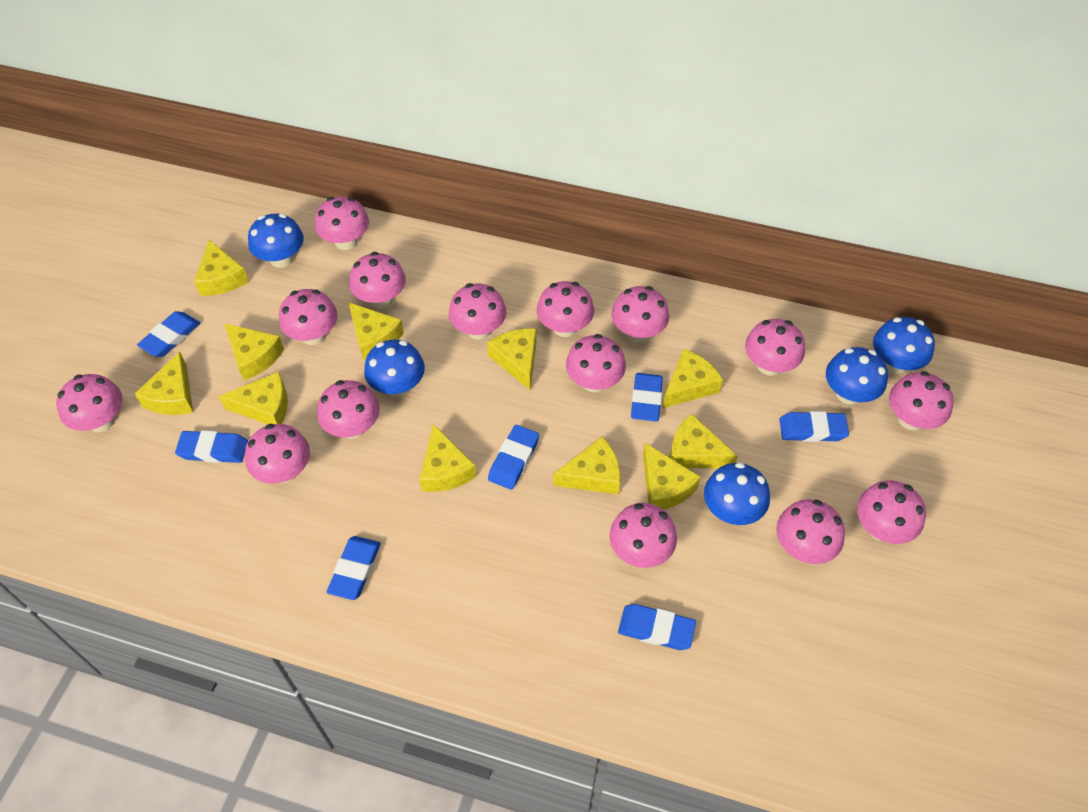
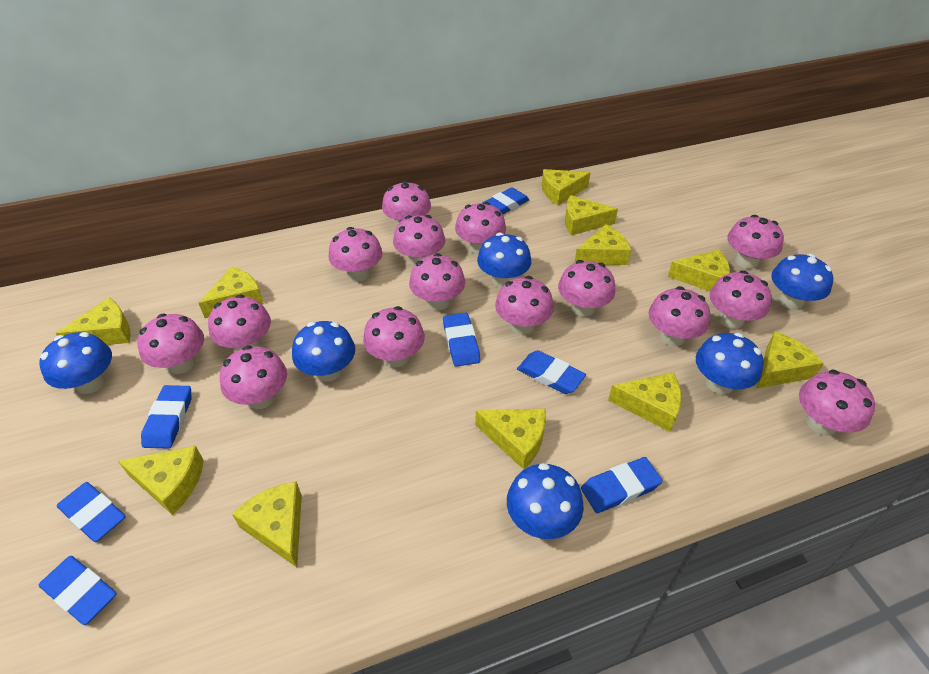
blue mushroom: 5 -> 6

